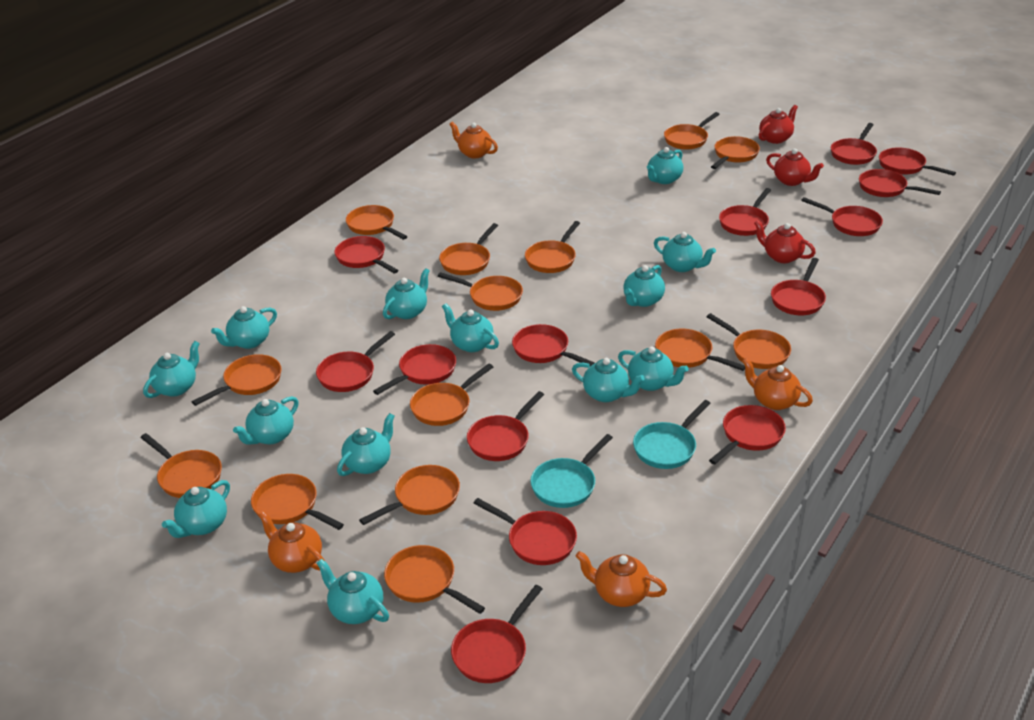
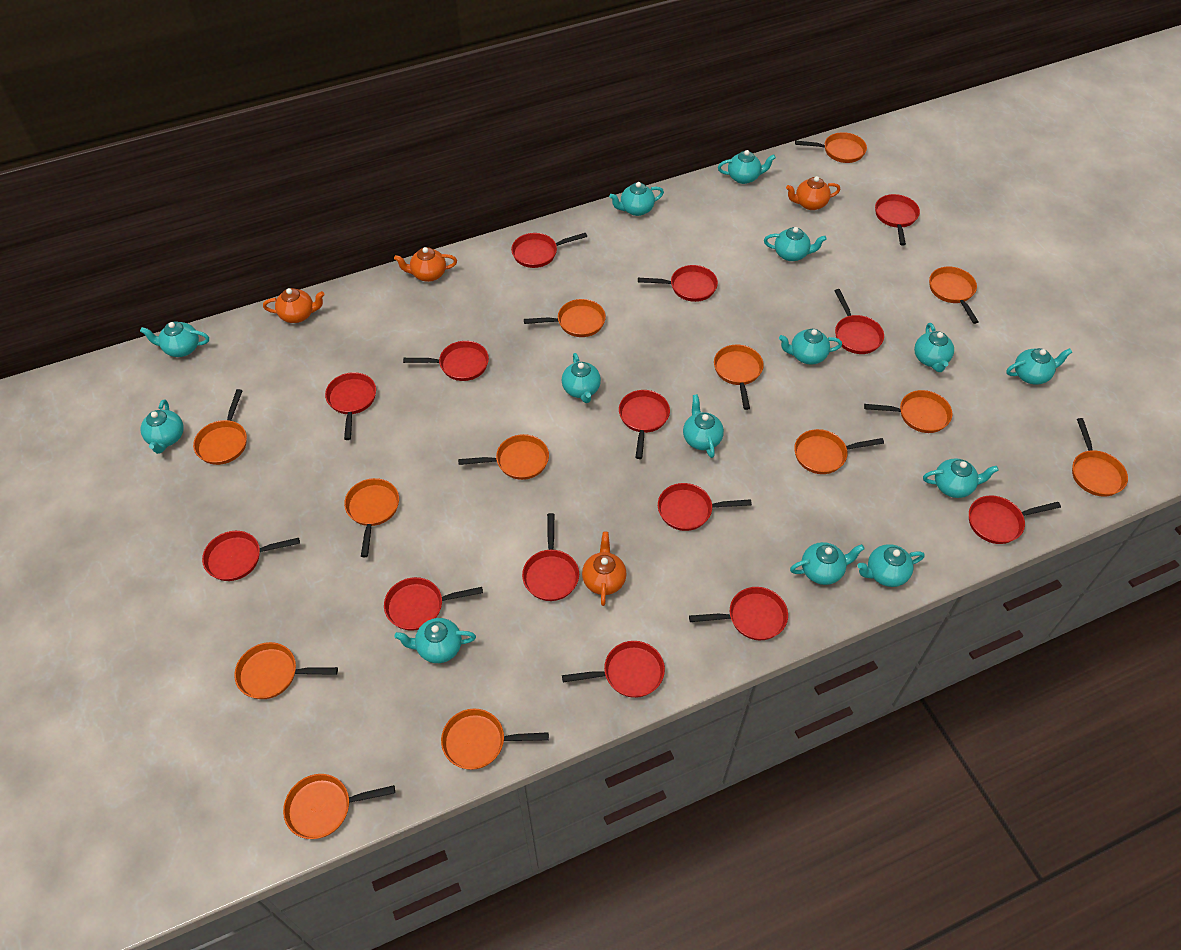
orange pan: 14 -> 13
red teapot: 3 -> 0
turquoise pan: 2 -> 0
turquoise teapot: 13 -> 14

